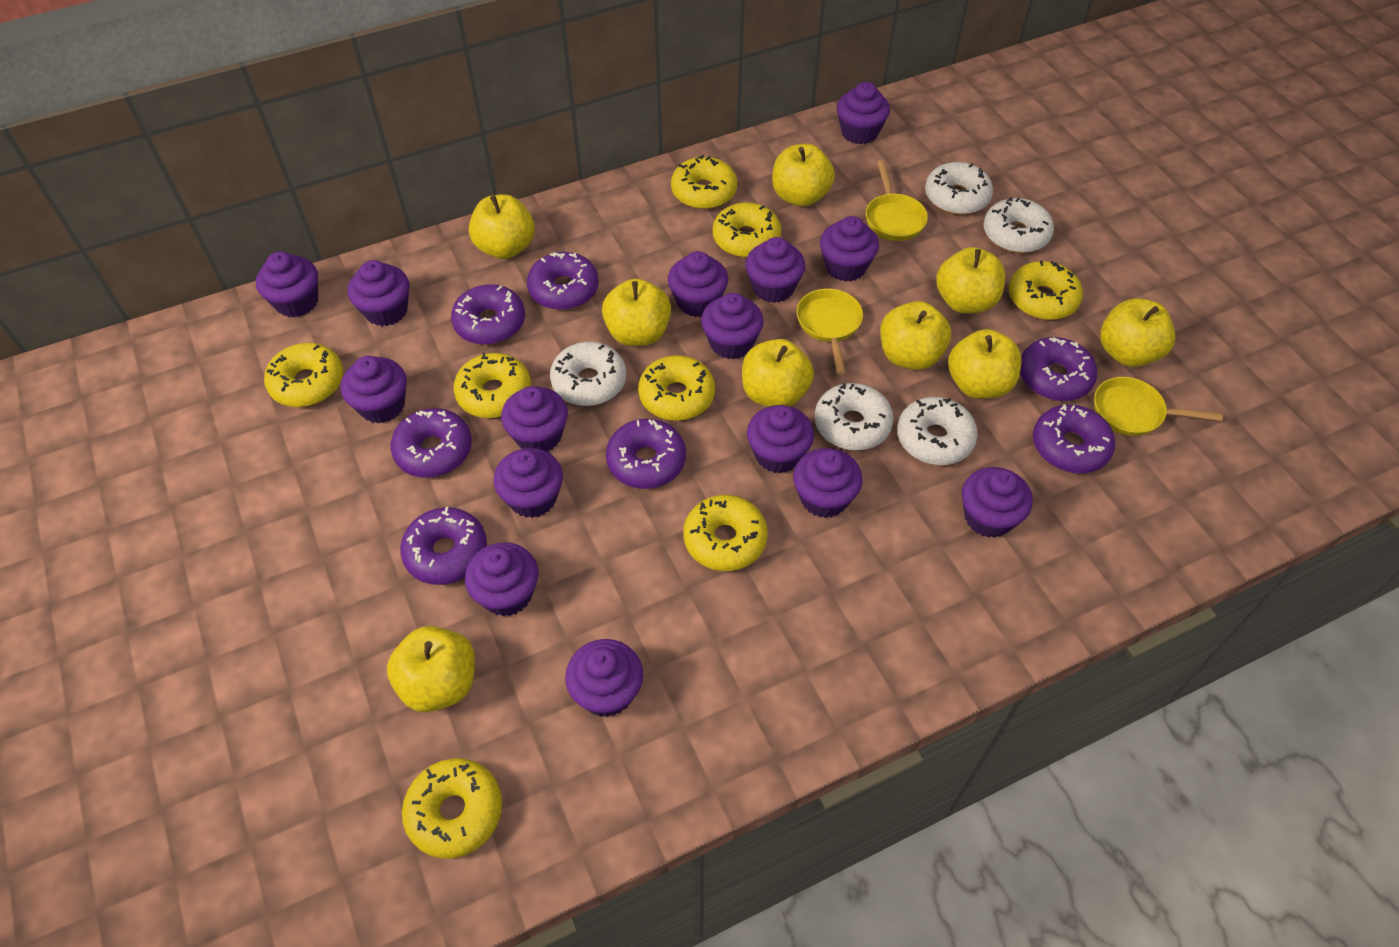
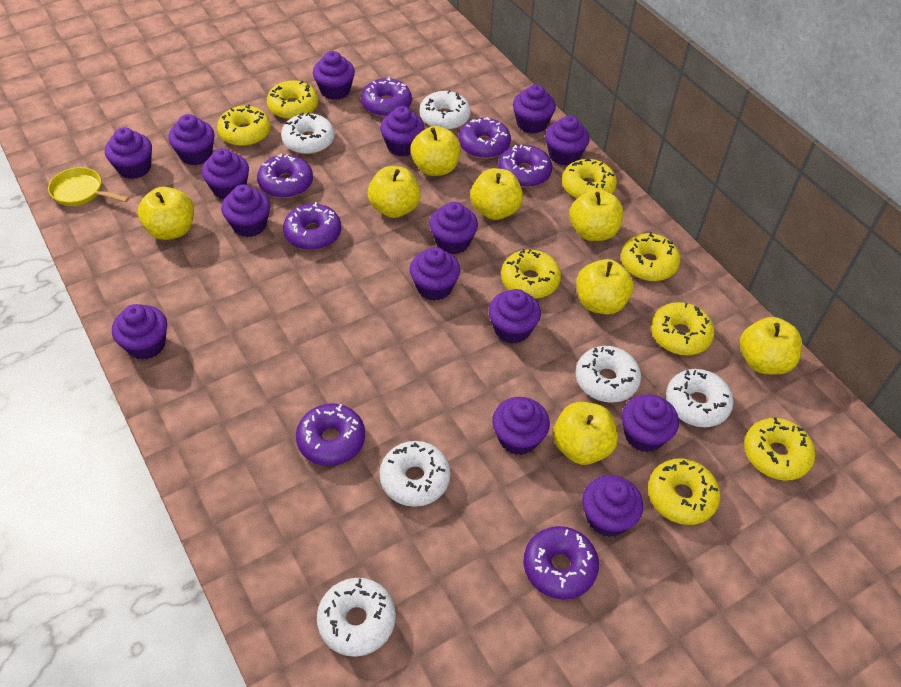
white donut: 5 -> 6
yellow apple: 9 -> 8
yellow pan: 3 -> 1

